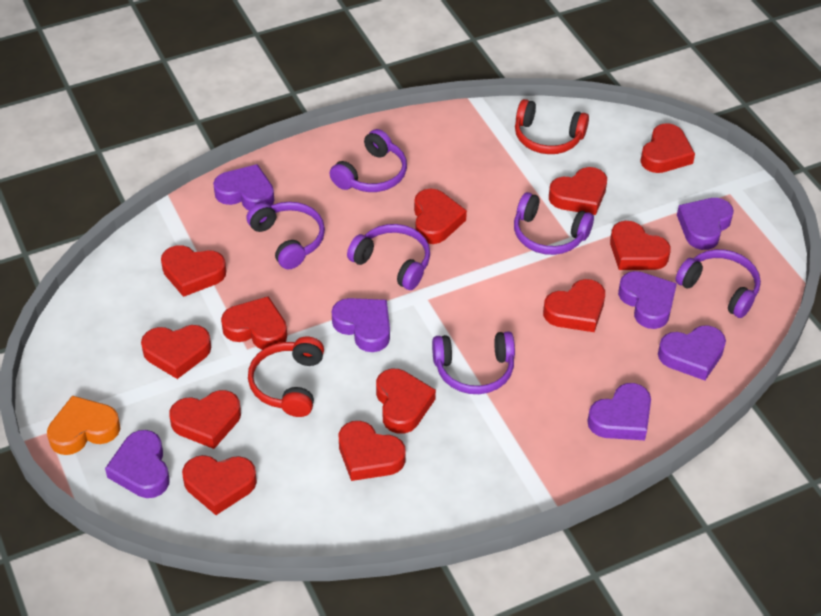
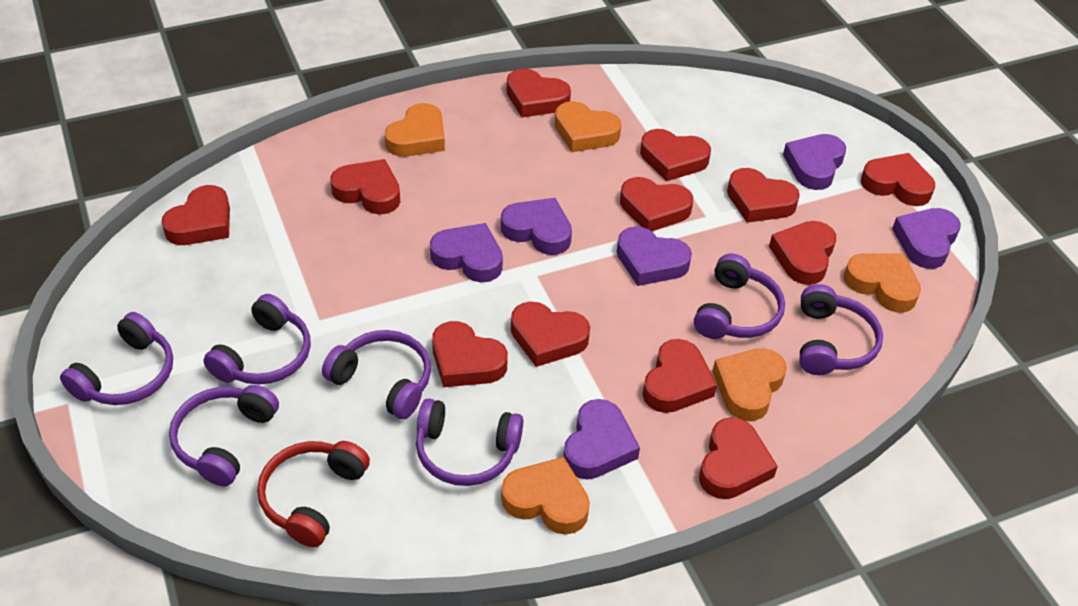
orange heart: 1 -> 5
purple headphones: 6 -> 7
purple heart: 7 -> 6
red headphones: 2 -> 1

